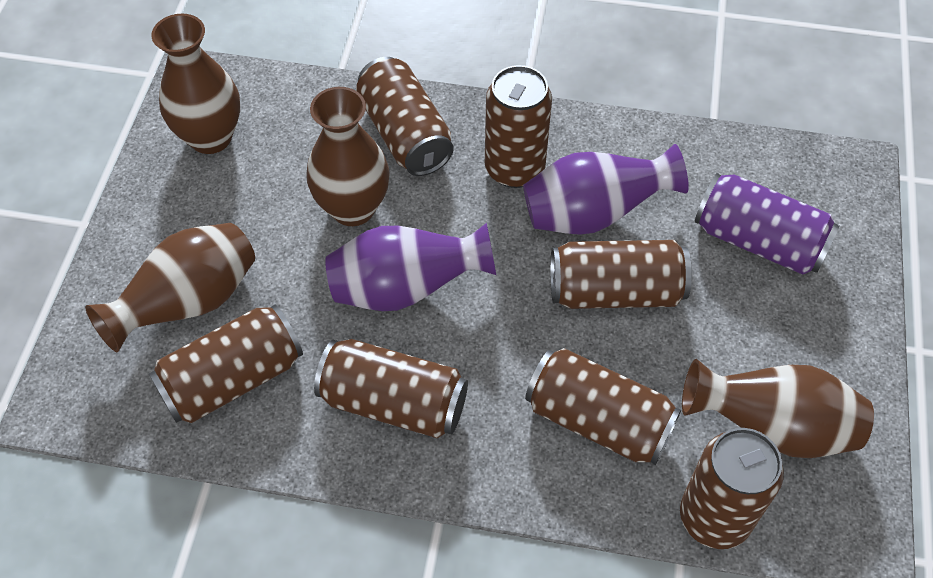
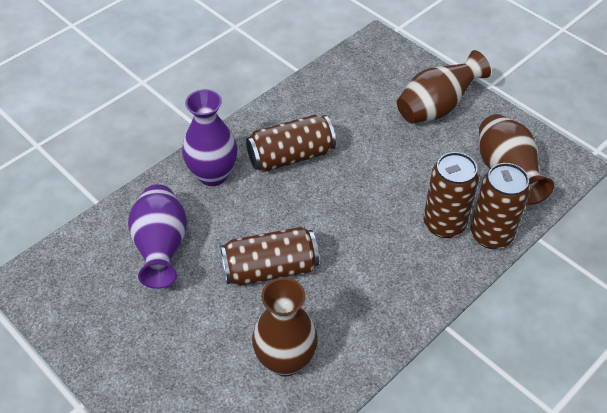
brown can: 7 -> 4
brown vase: 4 -> 3
purple can: 1 -> 0

